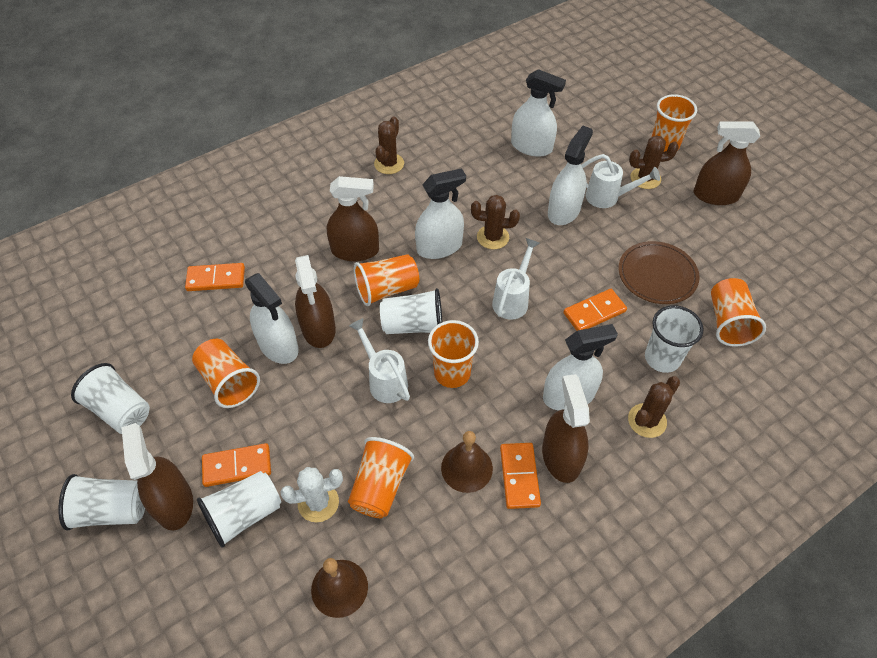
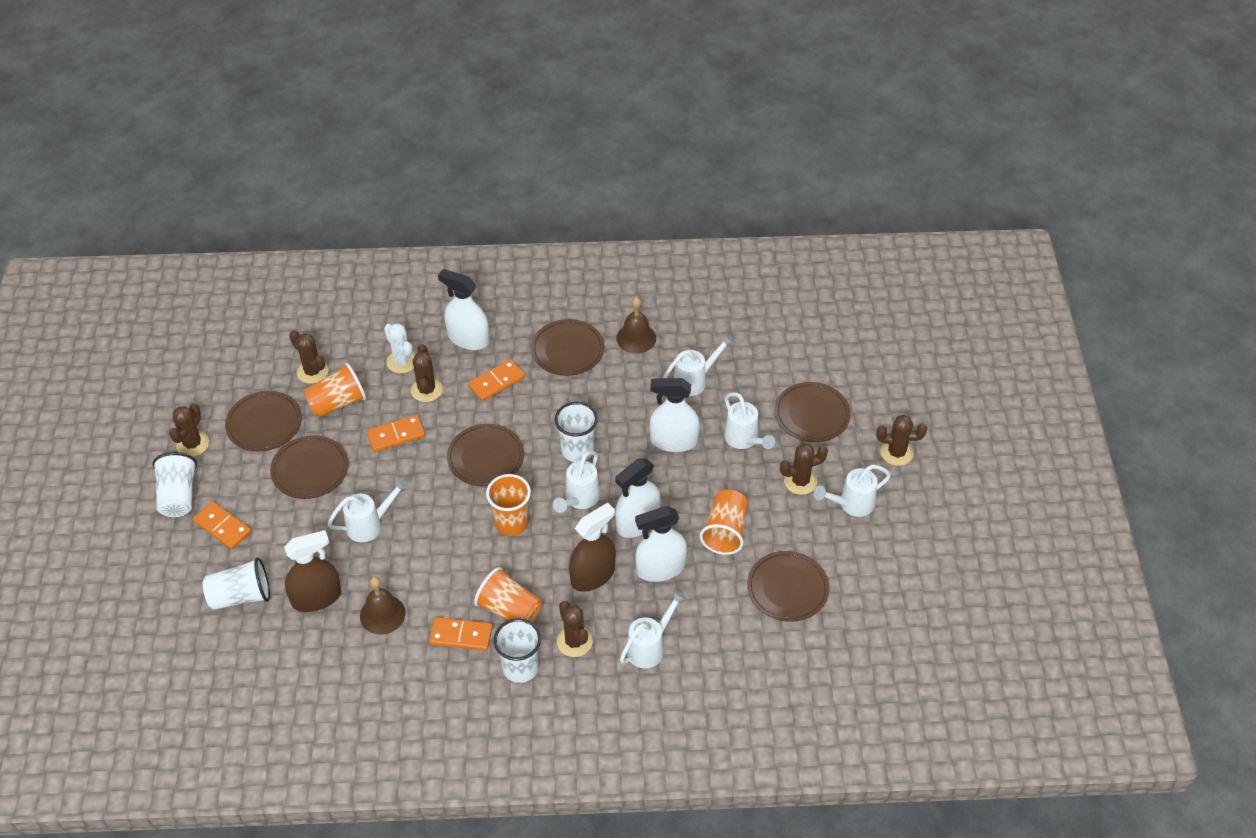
brown cactus: 4 -> 6
brown plate: 1 -> 6
brown spray bottle: 5 -> 2
orange cup: 6 -> 4
white cup: 5 -> 4
white spray bottle: 5 -> 4
white watering can: 3 -> 6

